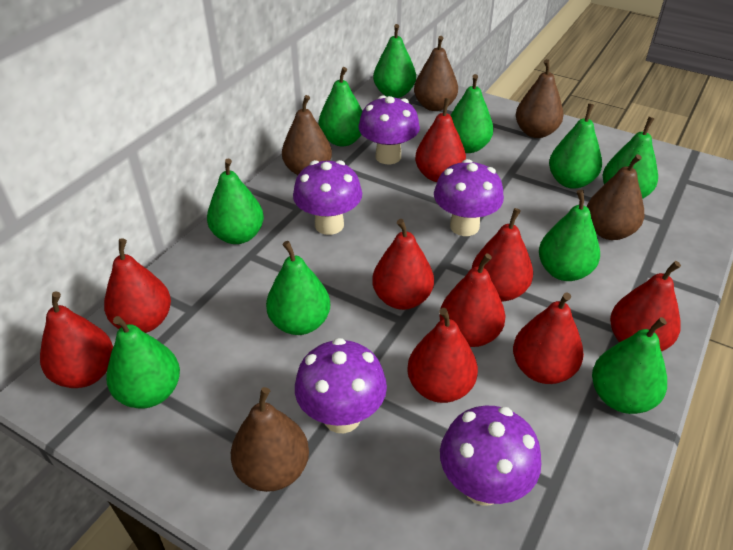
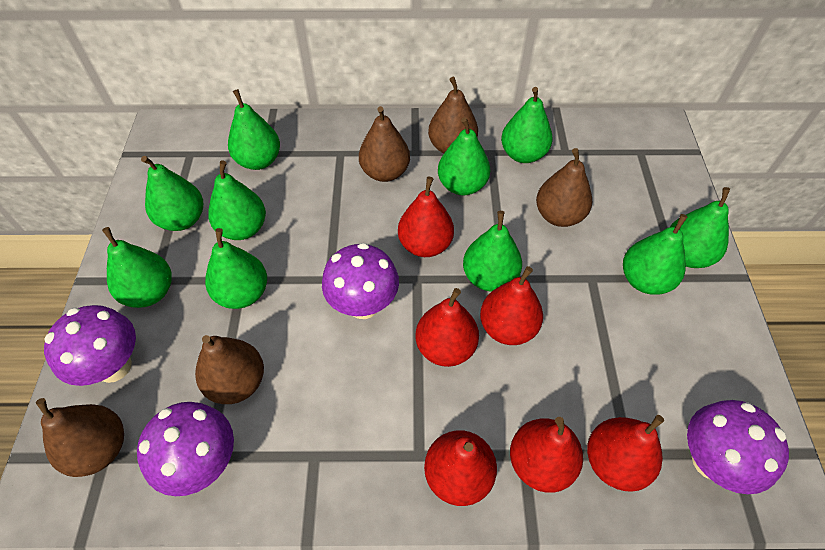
purple mushroom: 5 -> 4
red pear: 9 -> 6

